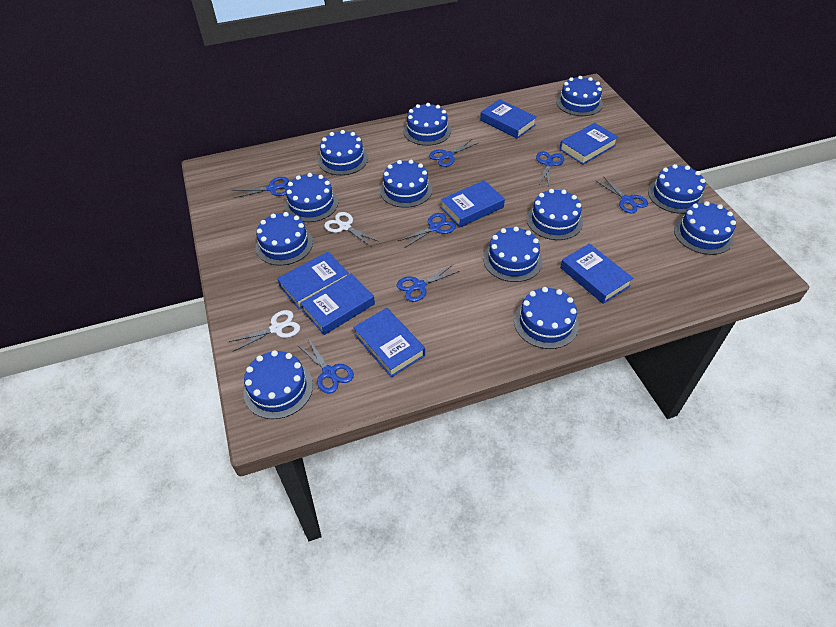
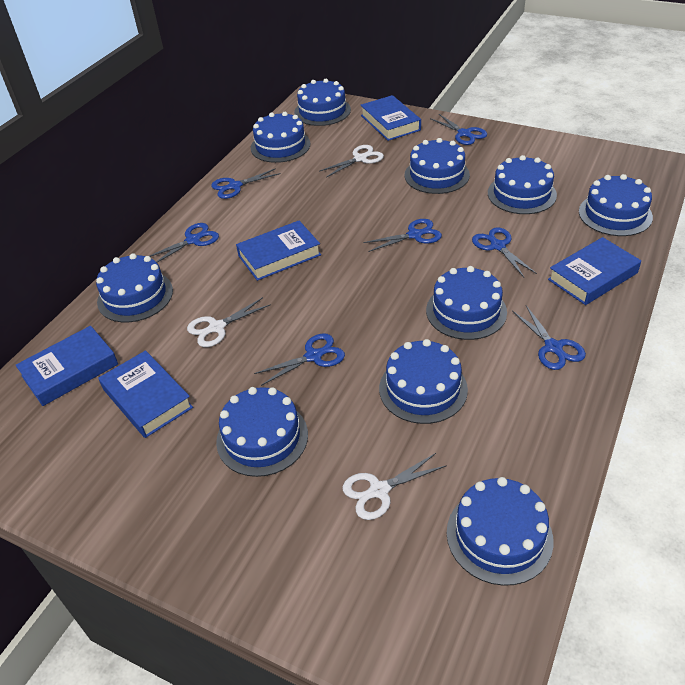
blue book: 7 -> 5
blue cake: 12 -> 10
white scissors: 2 -> 3

